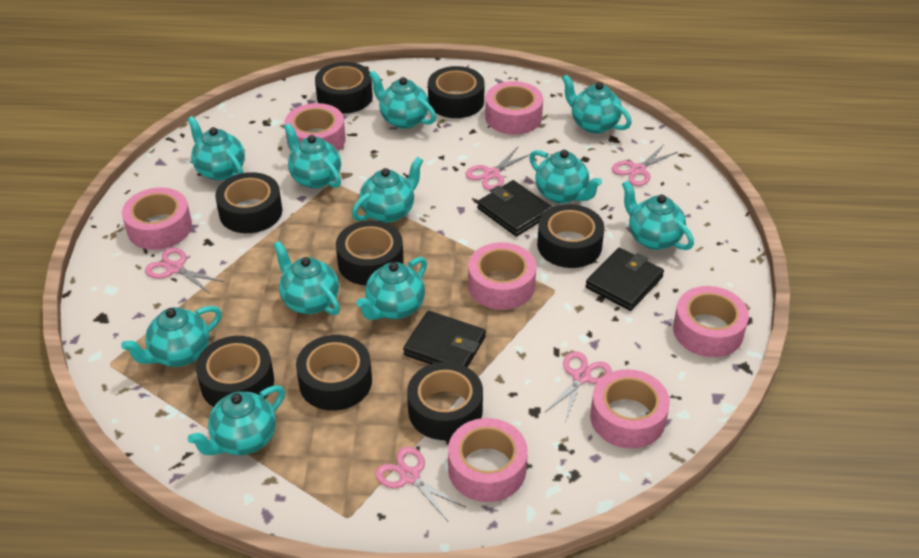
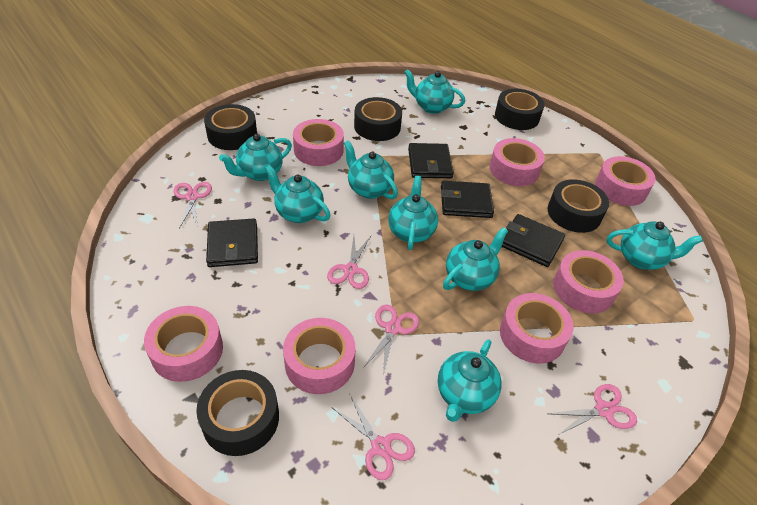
black tape: 8 -> 5
black wallet: 3 -> 4
turquoise teapot: 11 -> 8

